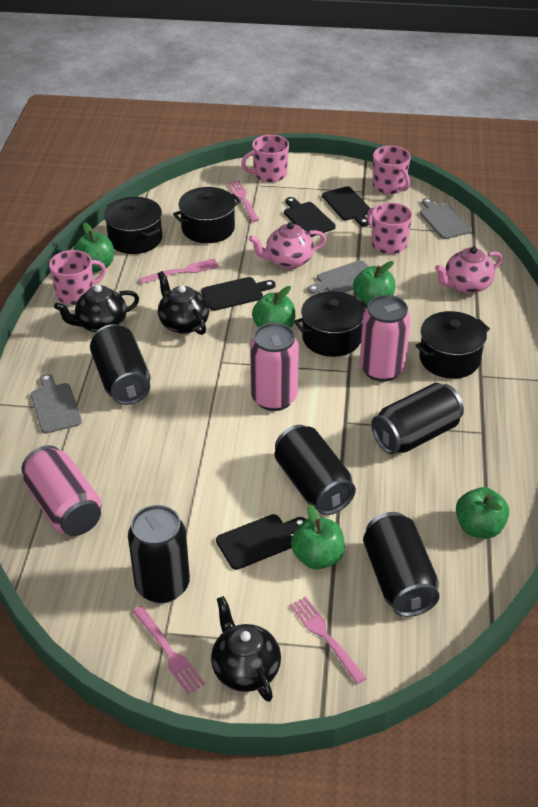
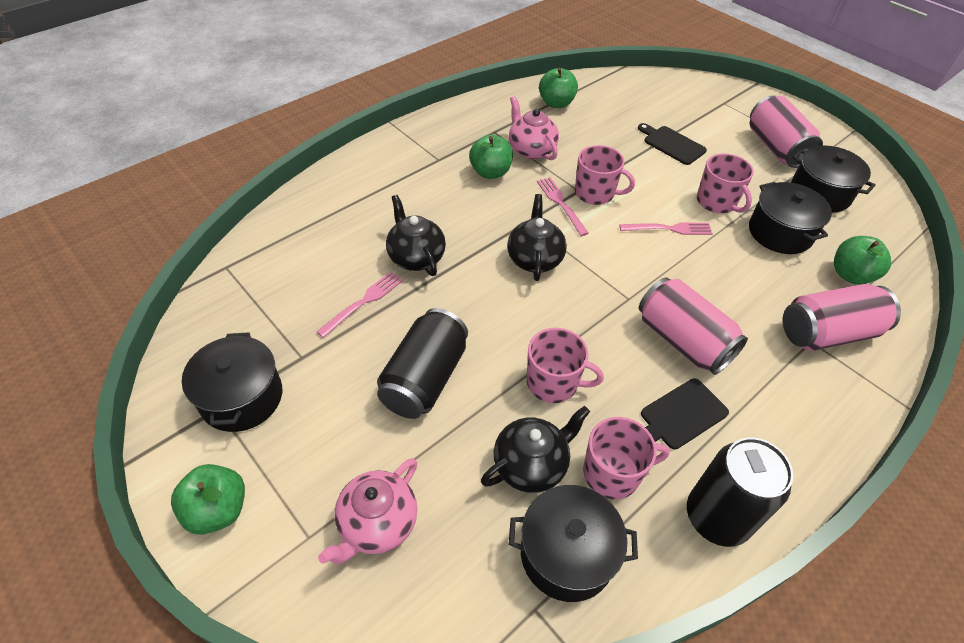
black can: 5 -> 2
black cutting board: 4 -> 2
green apple: 5 -> 4
grey cutting board: 3 -> 0
pink fork: 4 -> 3

